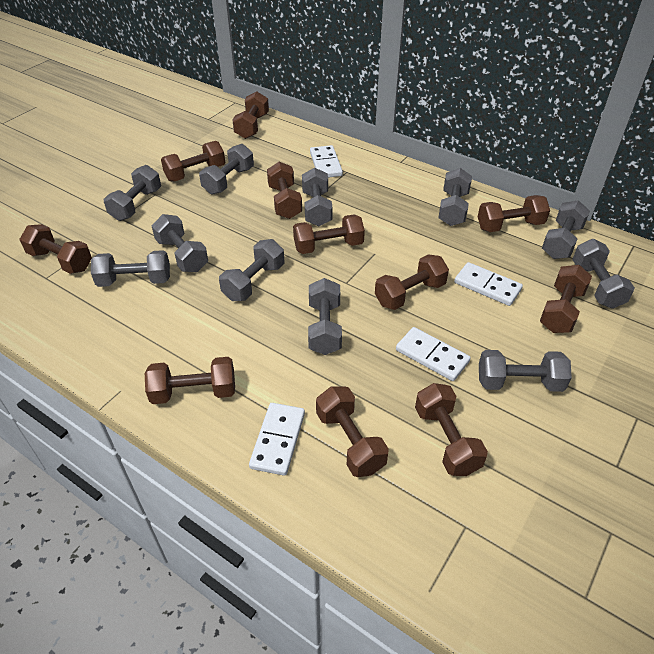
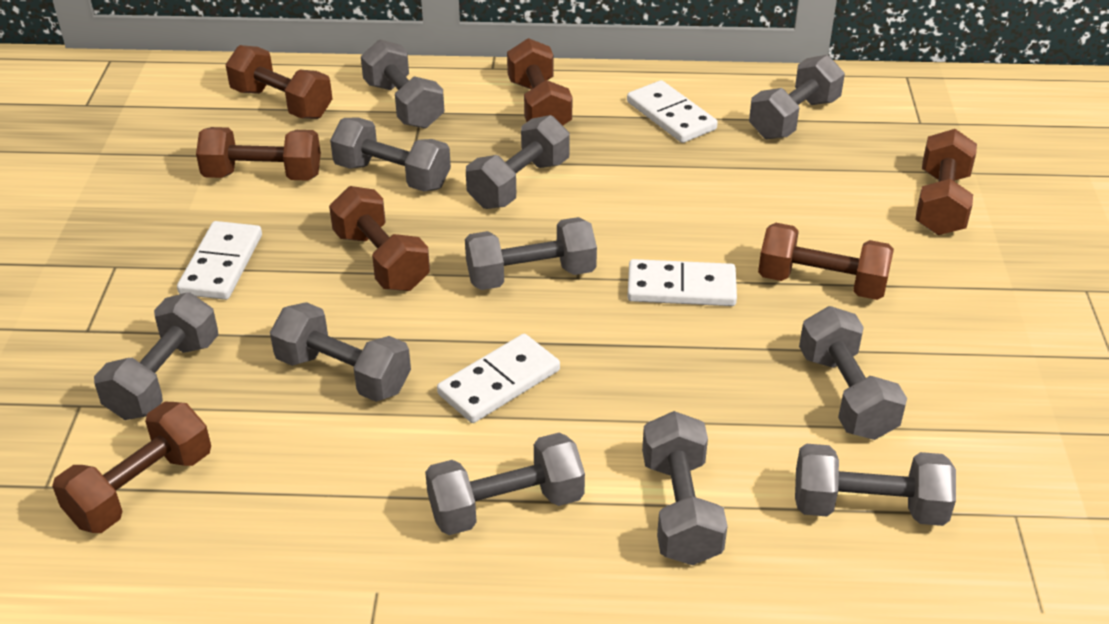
brown dumbbell: 11 -> 7

